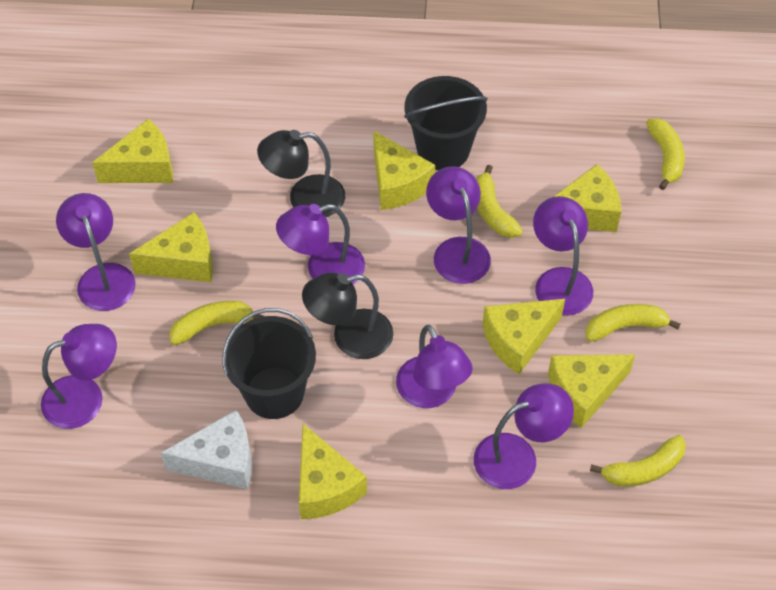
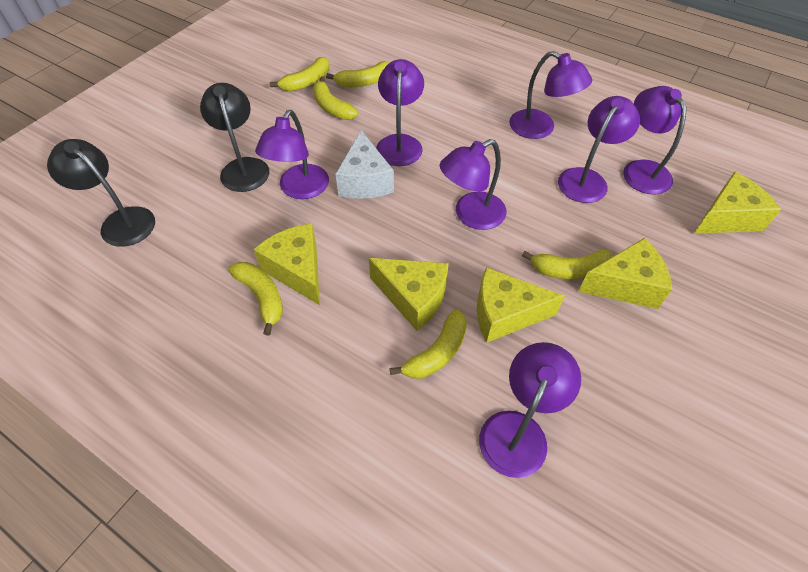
black bucket: 2 -> 0
yellow banana: 5 -> 6
yellow cheese: 7 -> 5

